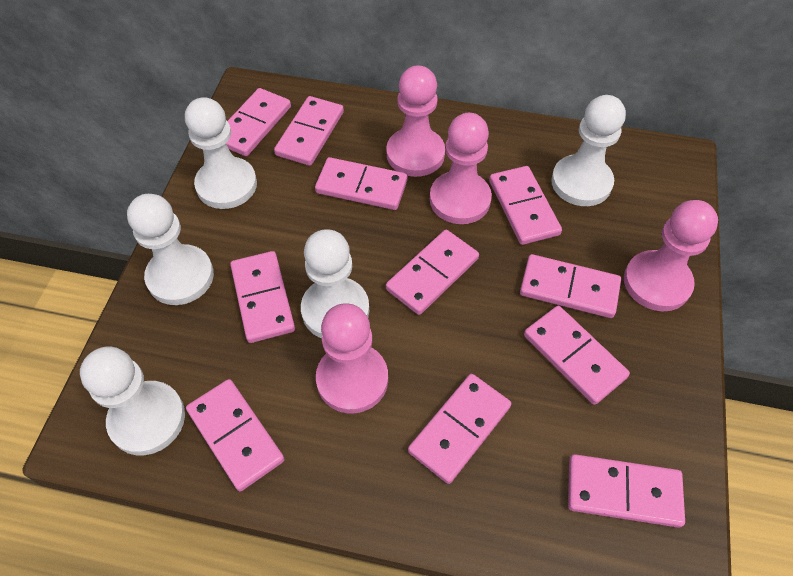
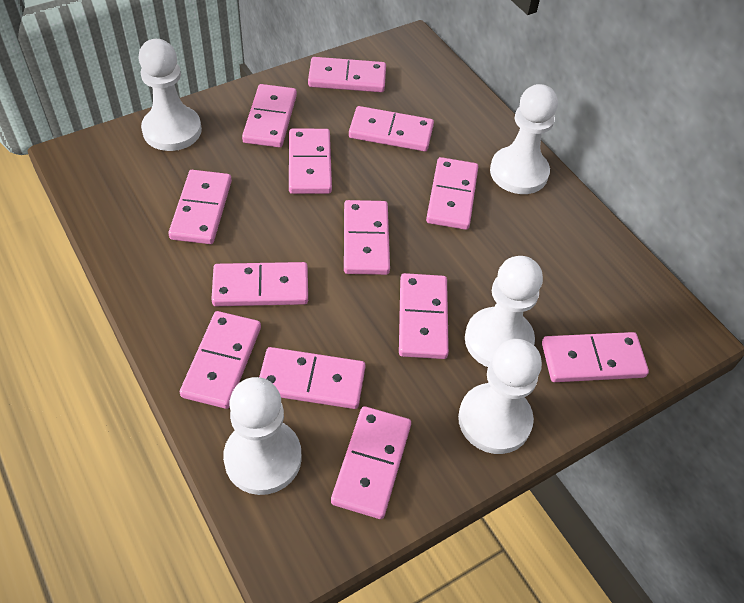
pink domino: 11 -> 13
pink pawn: 4 -> 0

